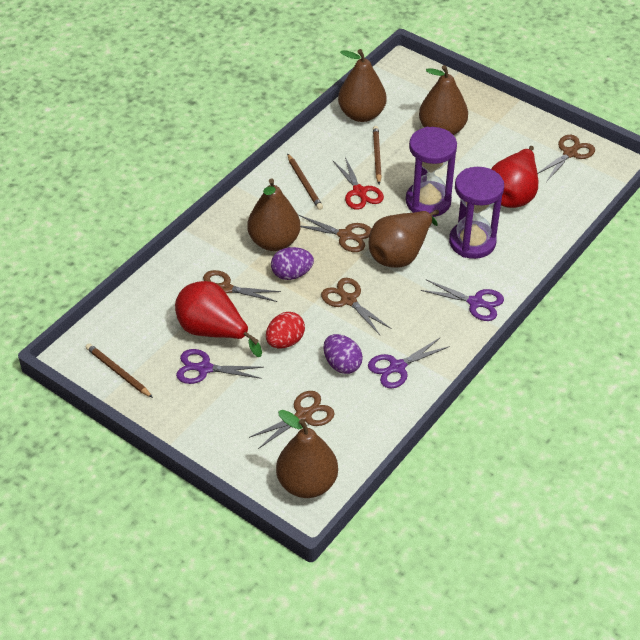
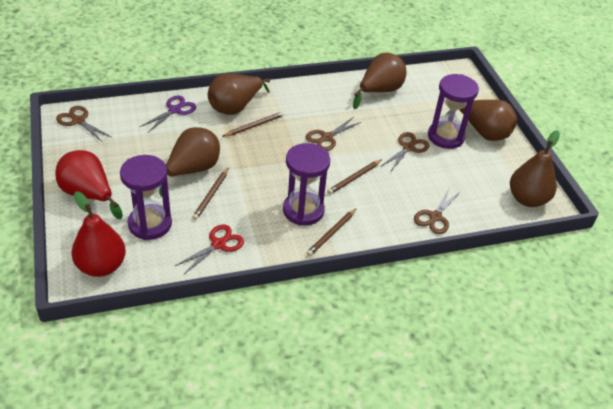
brown pencil: 3 -> 4
brown scissors: 5 -> 4
purple egg: 2 -> 0
purple hourglass: 2 -> 3
purple scissors: 3 -> 1
red egg: 1 -> 0

